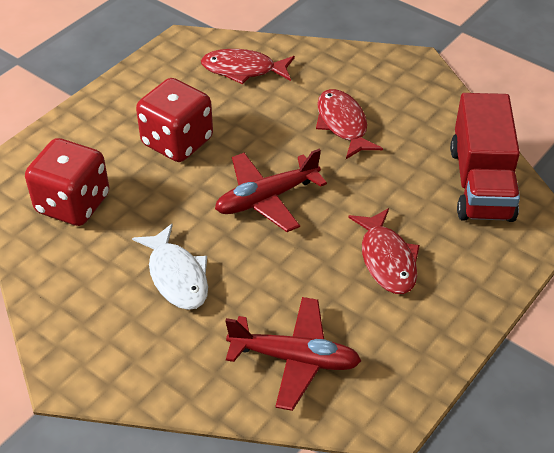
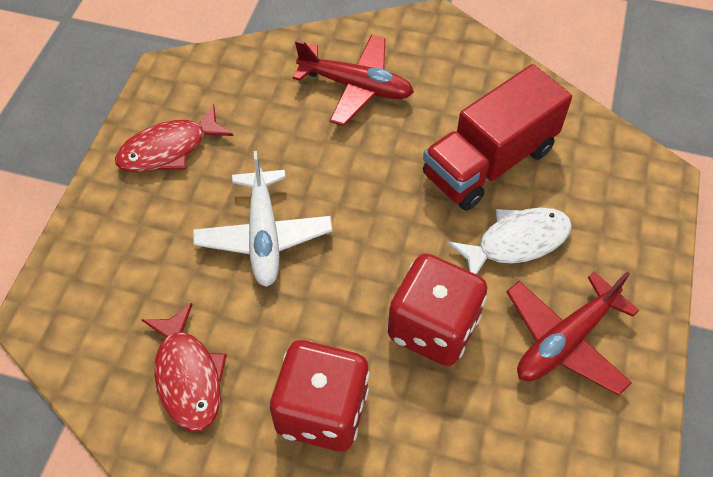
red fish: 3 -> 2
white plane: 0 -> 1

